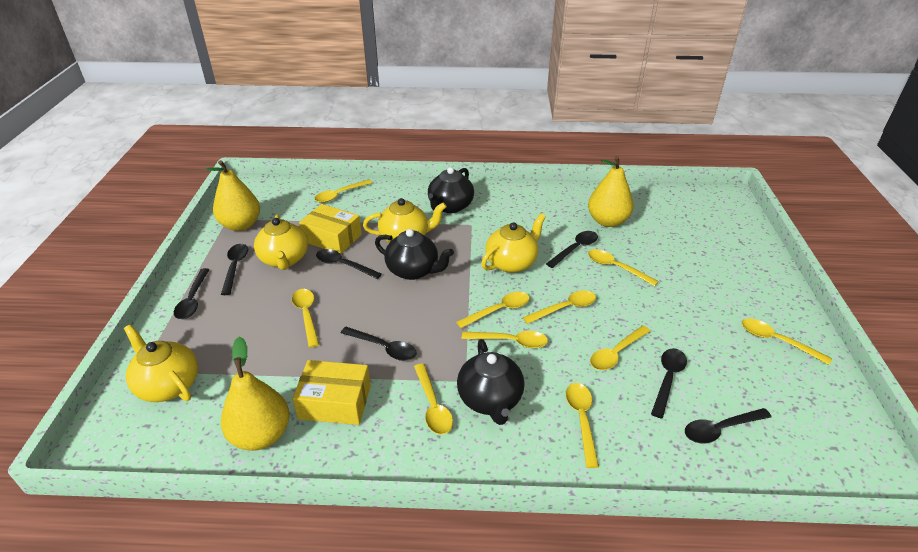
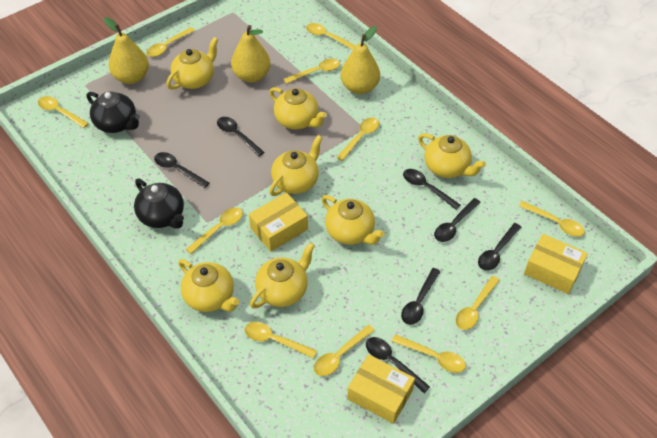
black teapot: 3 -> 2
yellow box: 2 -> 3
yellow spoon: 10 -> 11
yellow teapot: 4 -> 7

